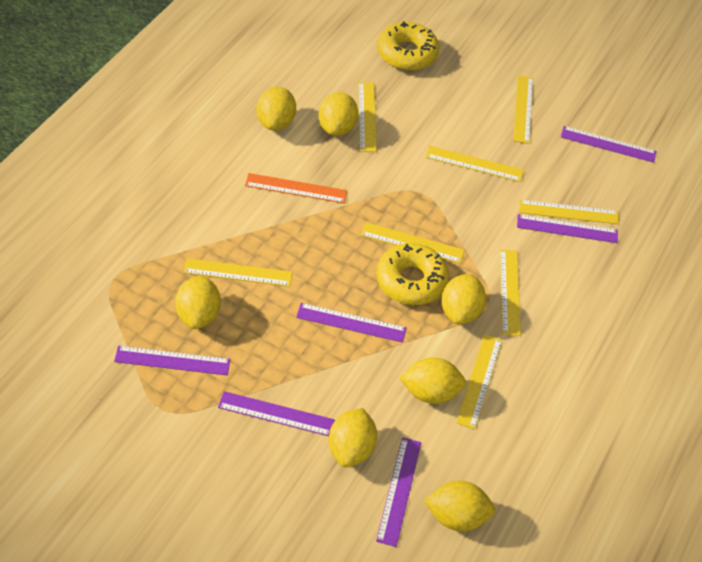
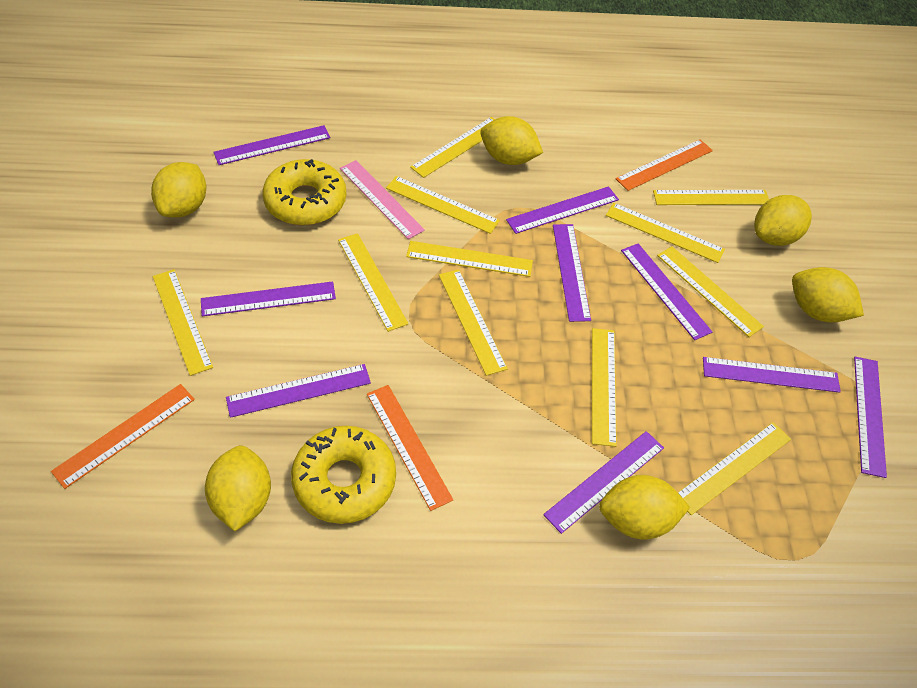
orange ruler: 1 -> 3
pink ruler: 0 -> 1
purple ruler: 6 -> 9
yellow lemon: 7 -> 6
yellow ruler: 8 -> 11

